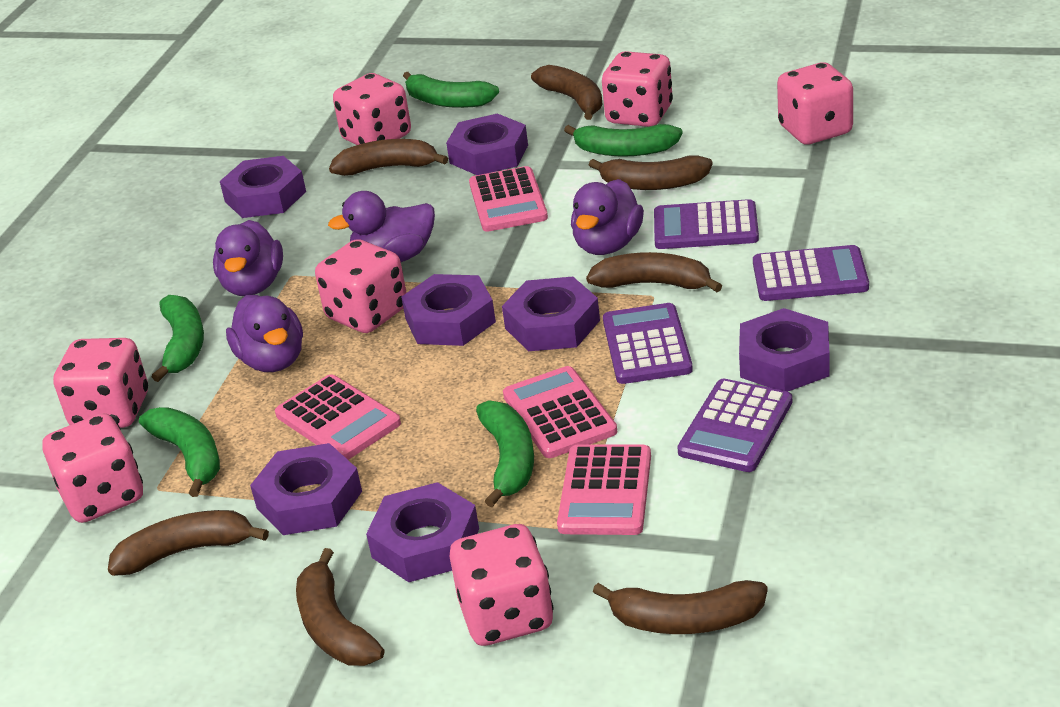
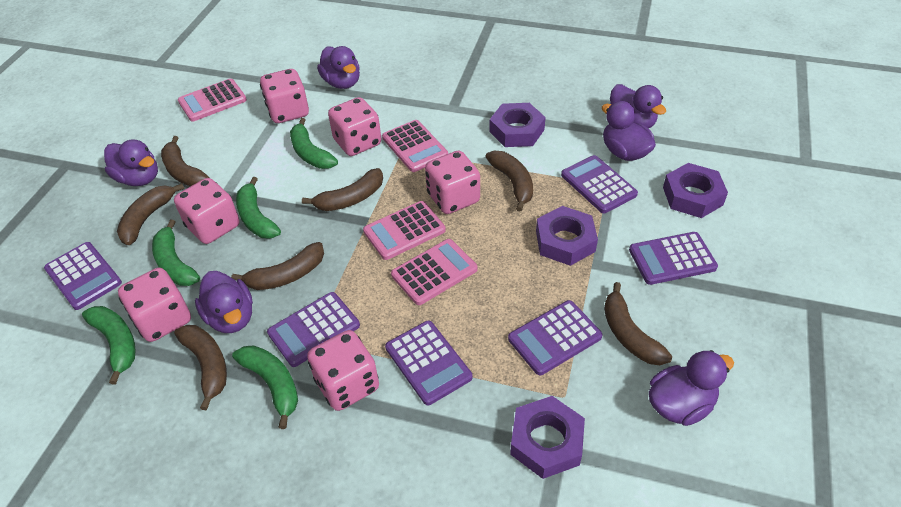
pink dice: 7 -> 6
purple calculator: 4 -> 6
purple duck: 4 -> 6
purple nut: 7 -> 4

